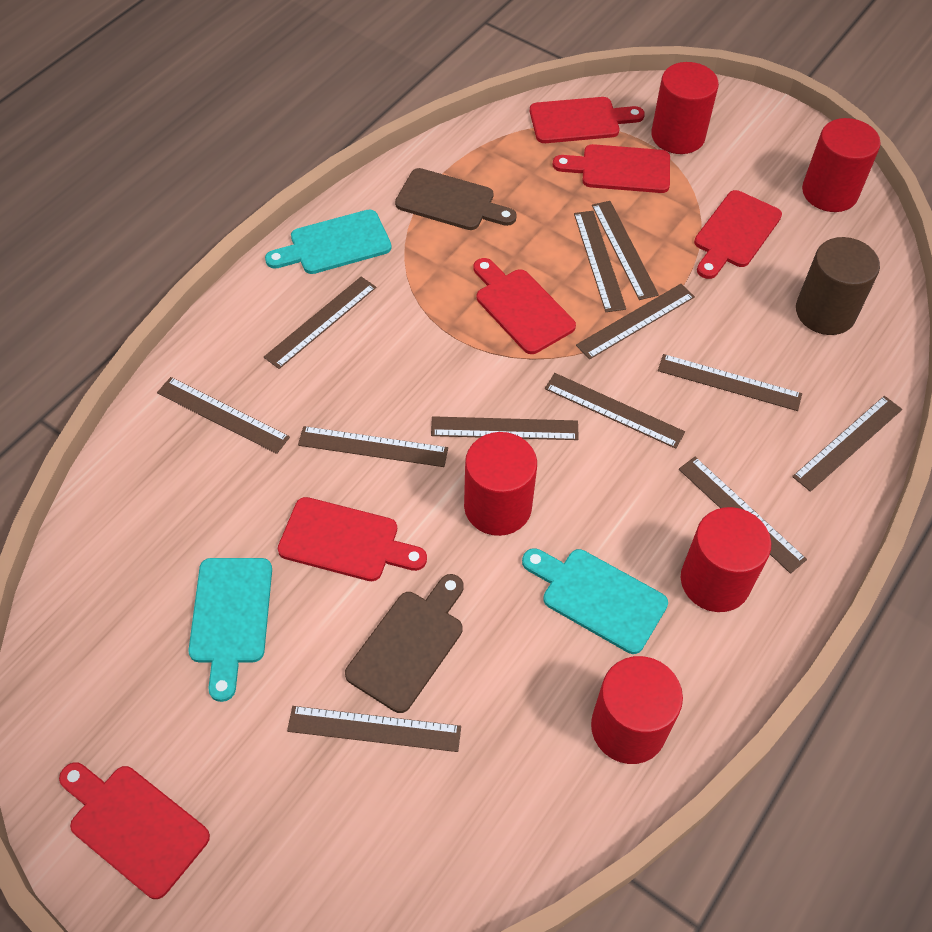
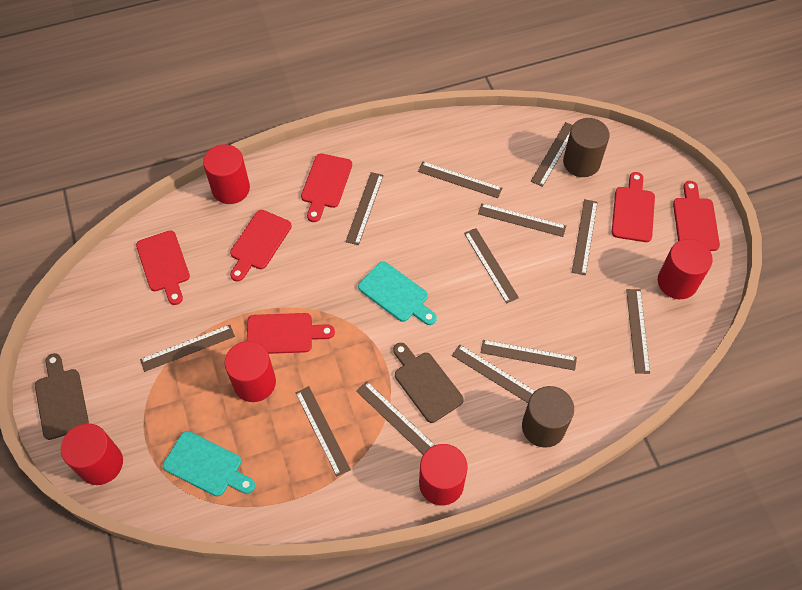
brown cylinder: 1 -> 2
turquoise cutting board: 3 -> 2

